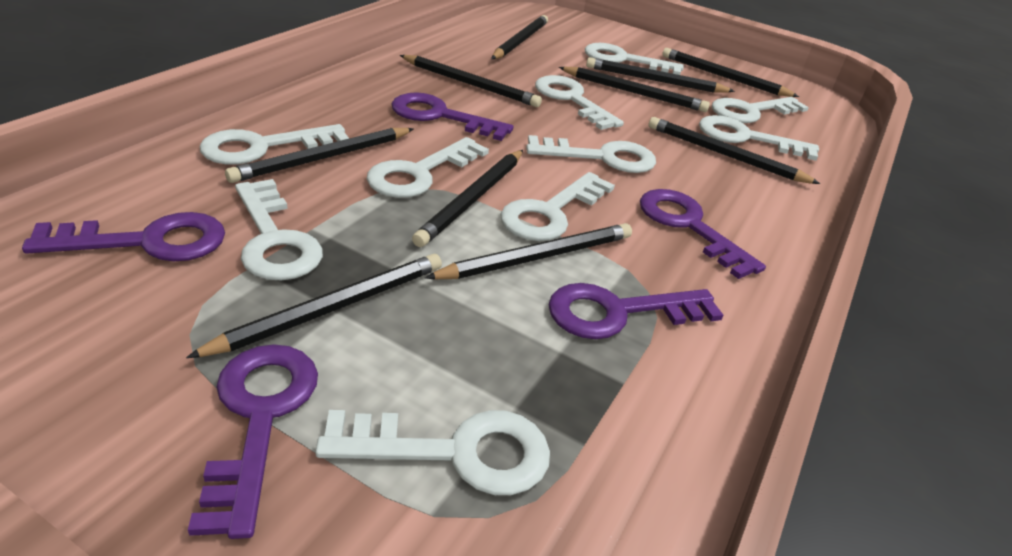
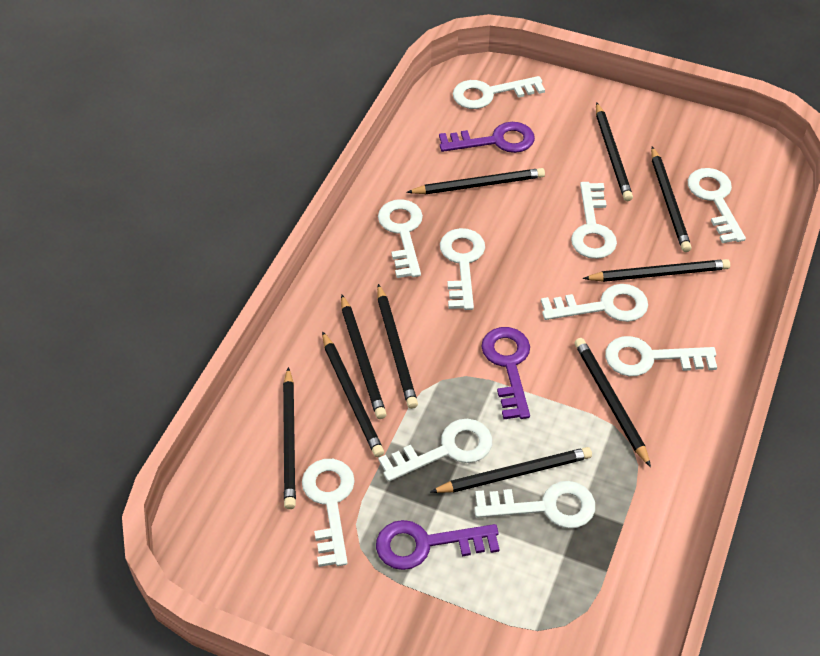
purple key: 5 -> 3

